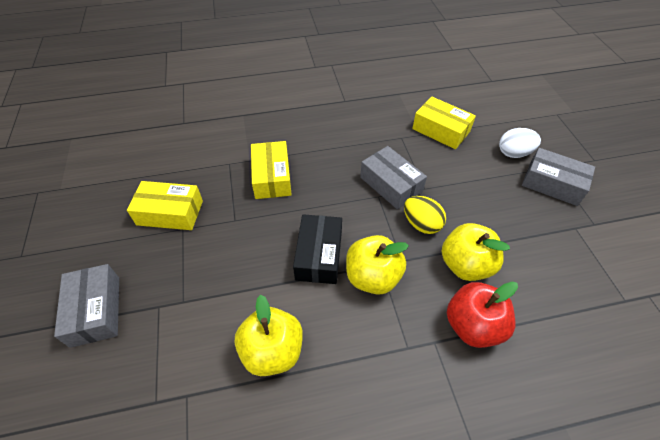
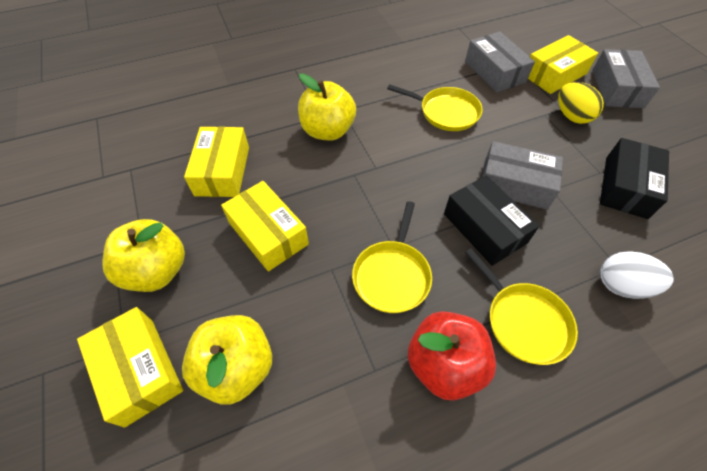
black box: 1 -> 2
yellow box: 3 -> 4
yellow pan: 0 -> 3

